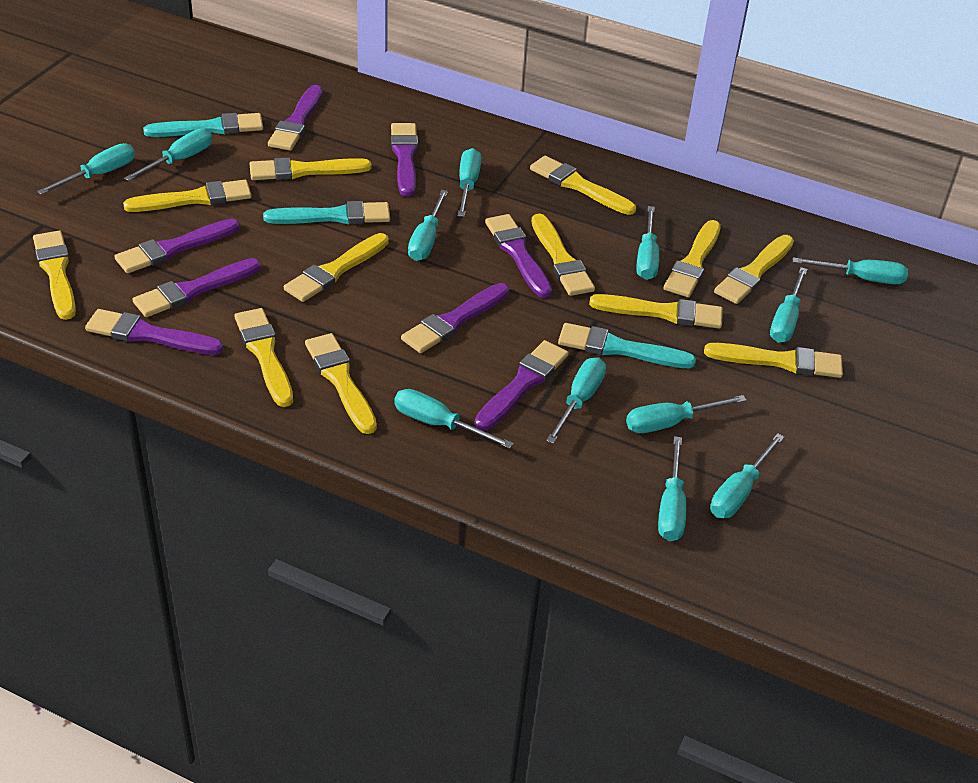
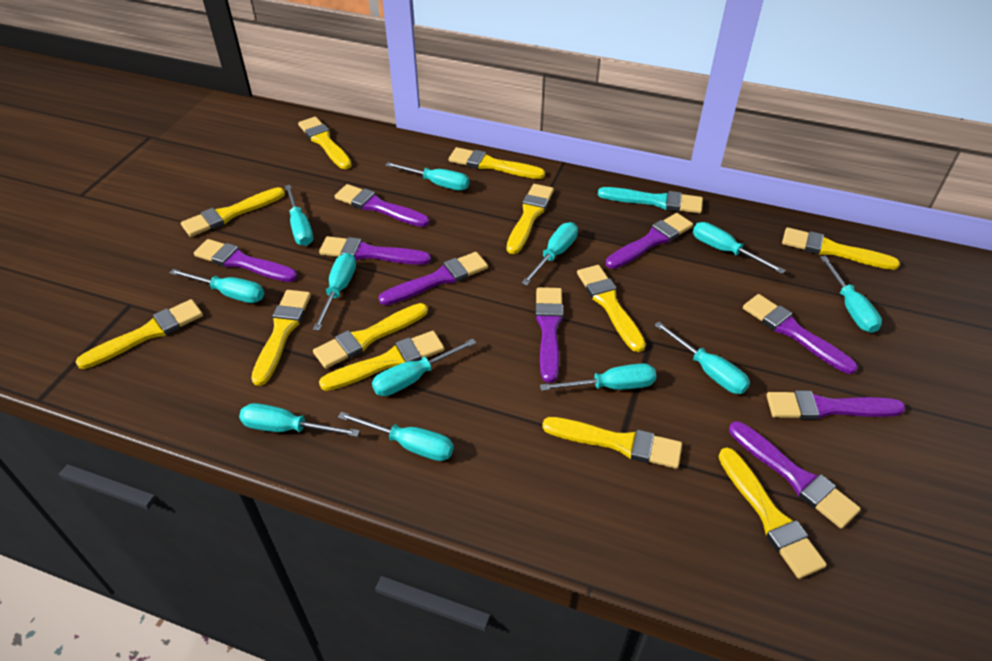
purple brush: 8 -> 9
turquoise brush: 3 -> 1

